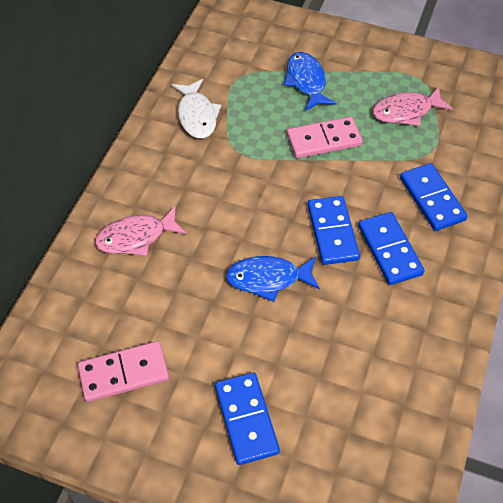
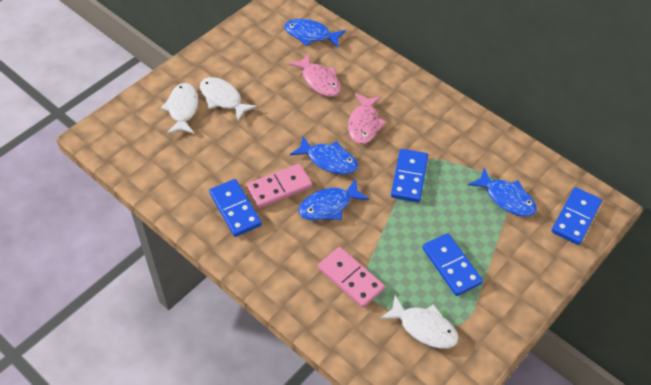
blue fish: 2 -> 4
white fish: 1 -> 3

